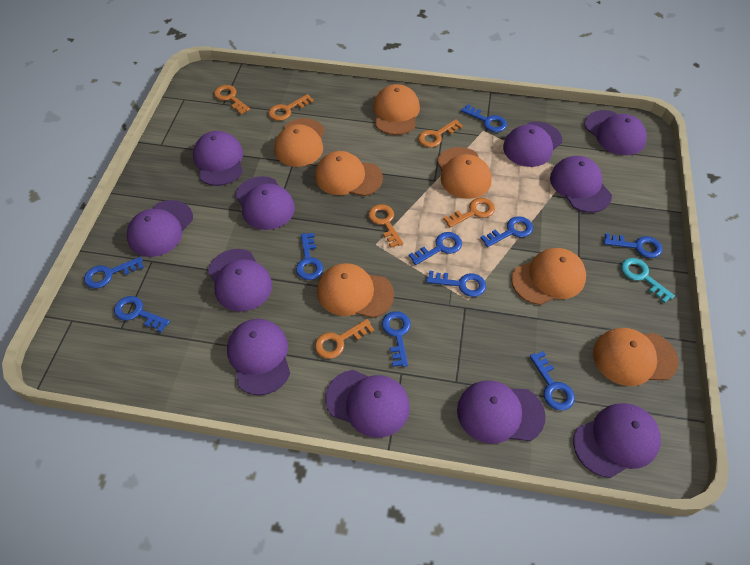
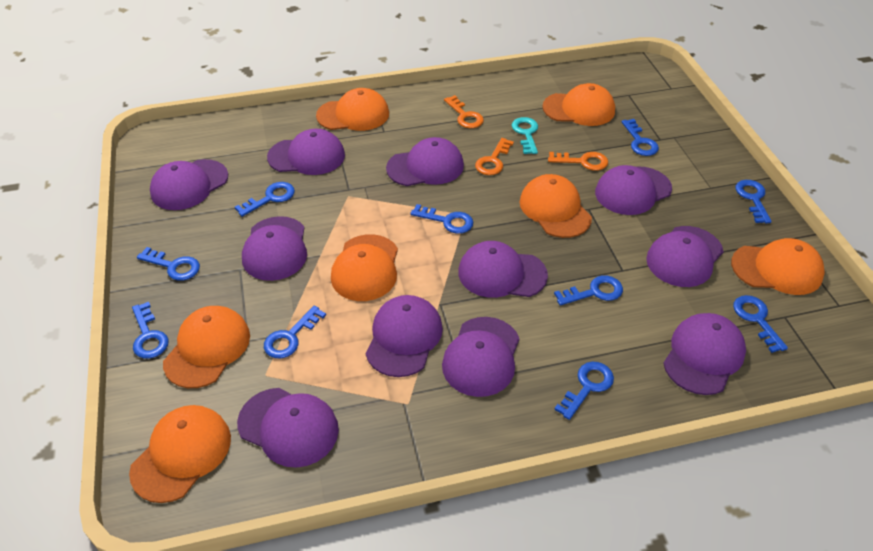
orange key: 6 -> 3

